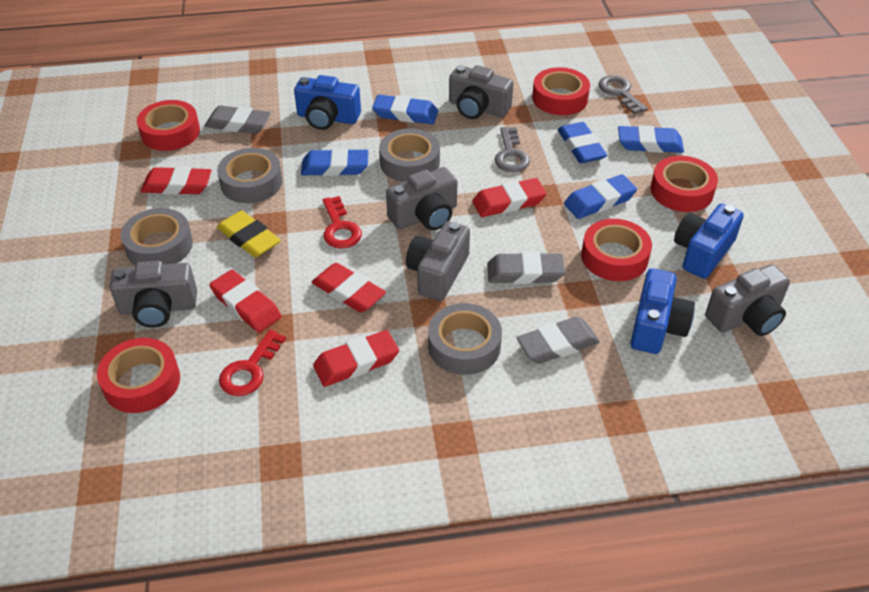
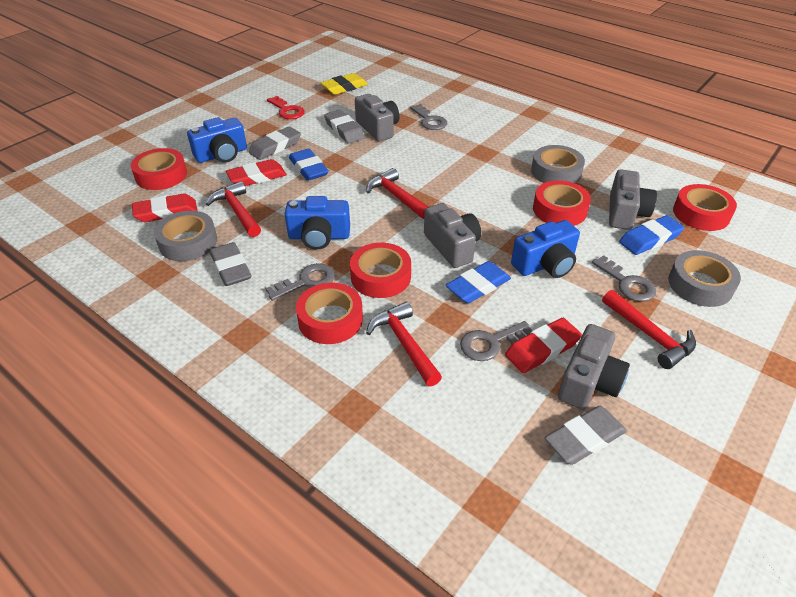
blue eraser: 5 -> 3
grey camera: 5 -> 4
grey eraser: 3 -> 4
grey key: 2 -> 4
grey tape: 4 -> 3
red eraser: 5 -> 3
red hammer: 0 -> 4
red key: 2 -> 1

